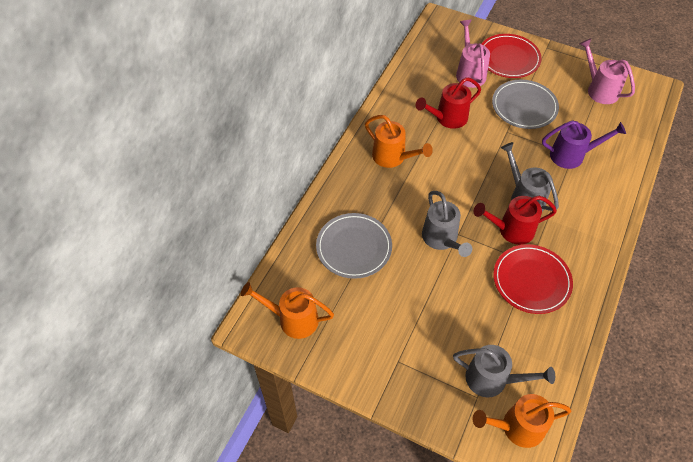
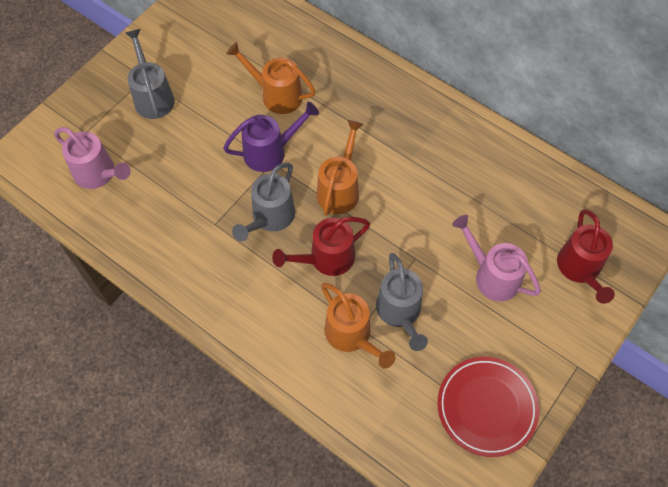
grey plate: 2 -> 0
red plate: 2 -> 1

